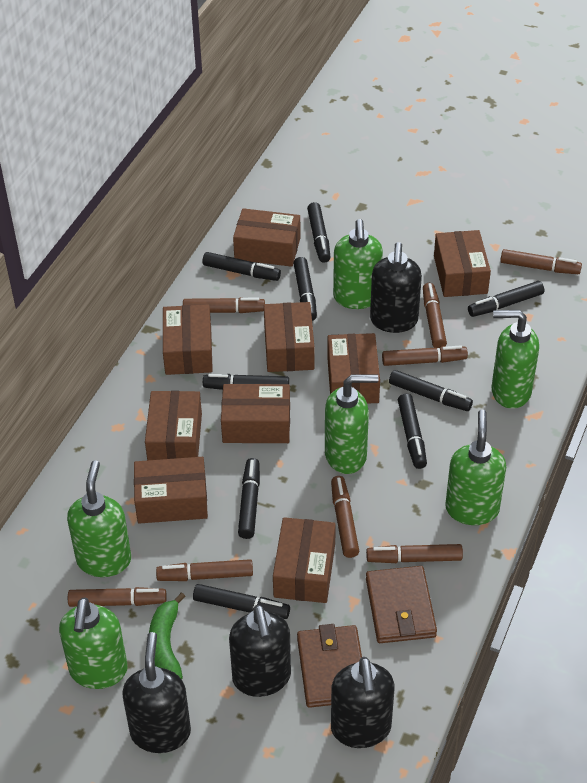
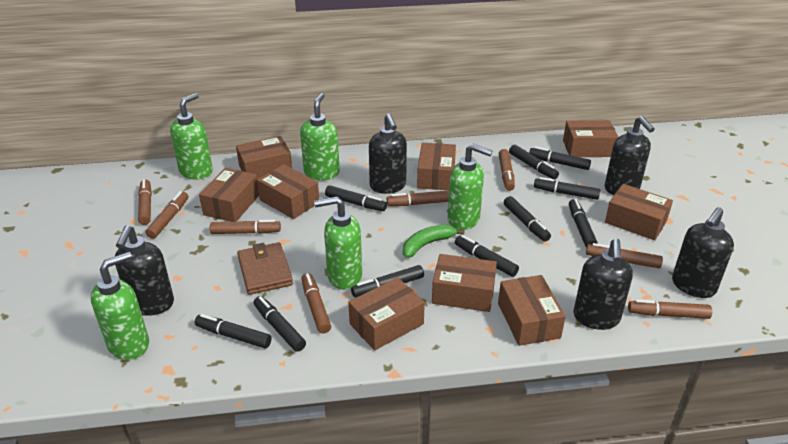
black marker: 9 -> 10
black soap dispenser: 4 -> 5
brown wallet: 2 -> 1
green soap dispenser: 6 -> 5

